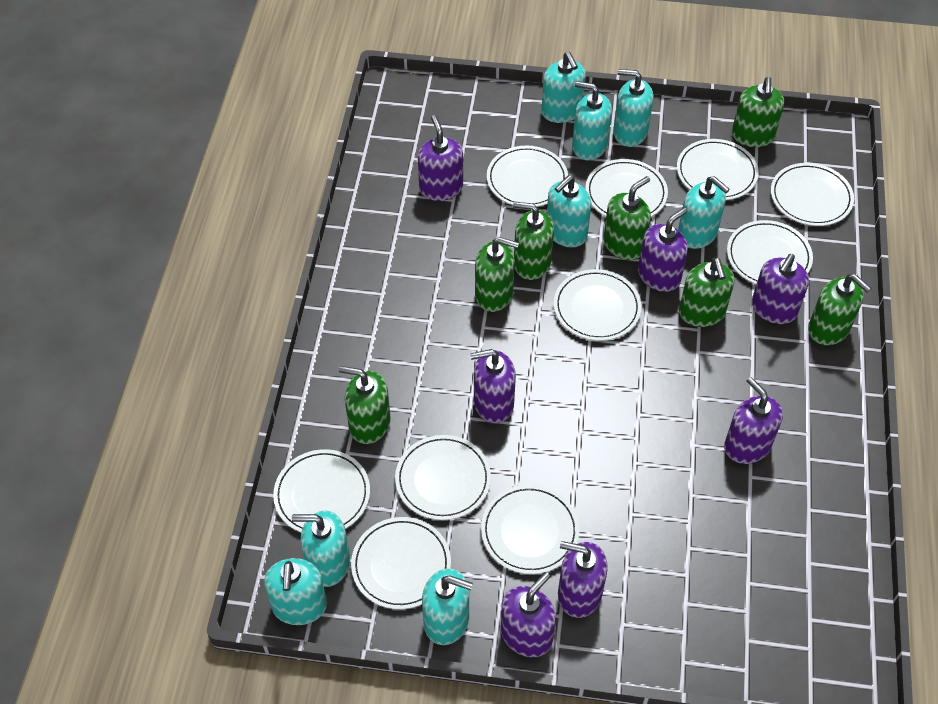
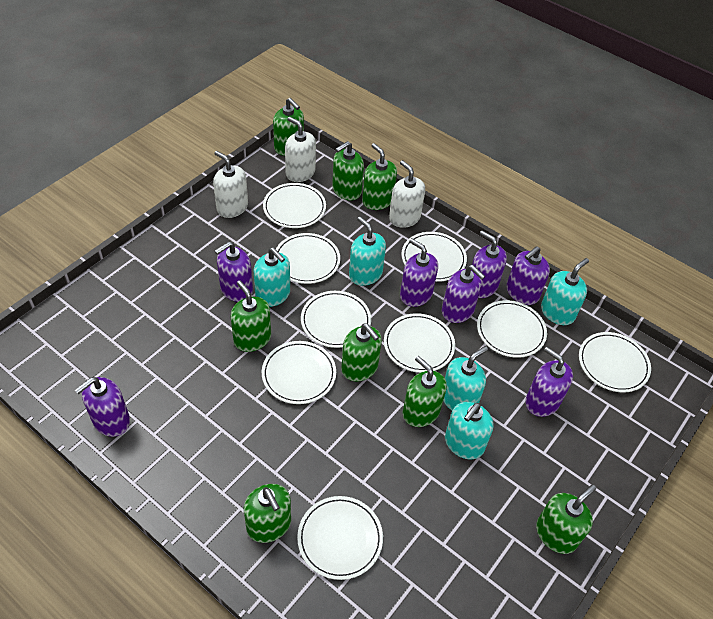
green soap dispenser: 7 -> 8
turquoise soap dispenser: 8 -> 5
white plate: 10 -> 9
white soap dispenser: 0 -> 3

